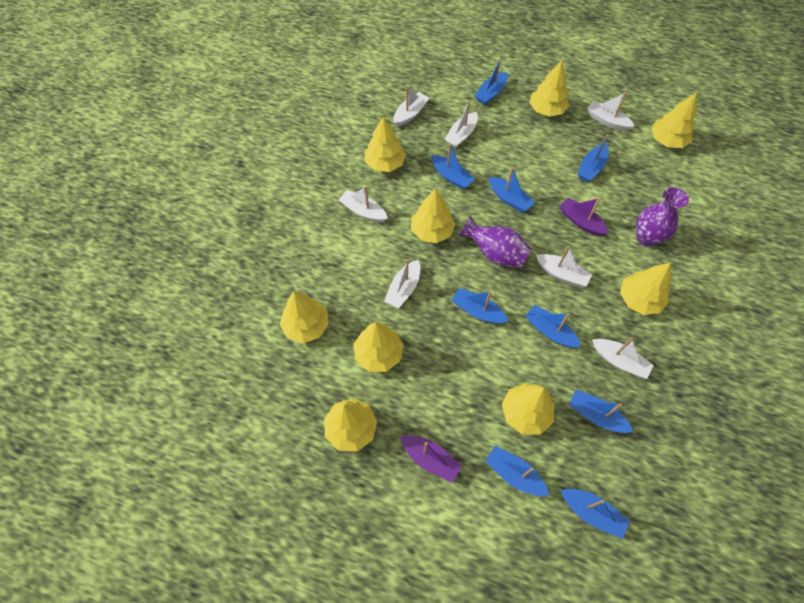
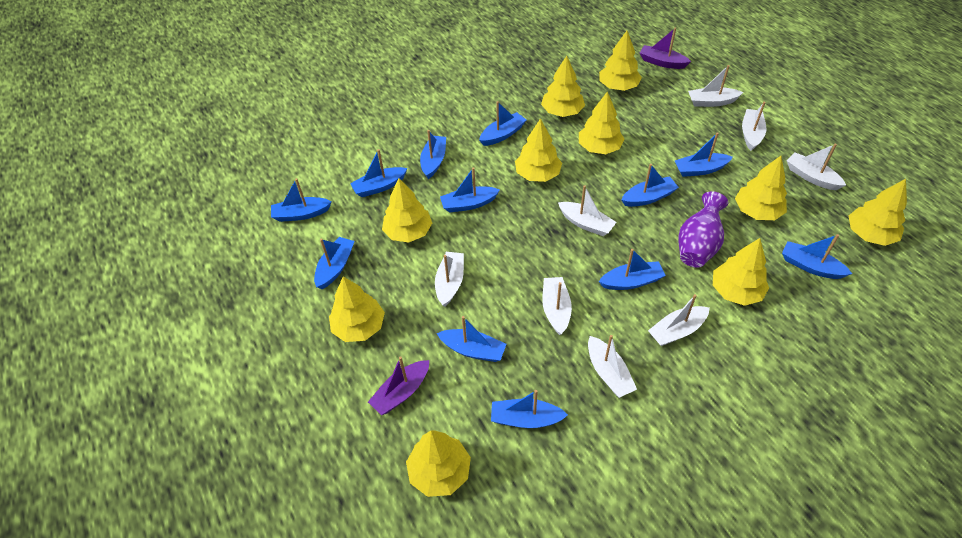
blue boat: 9 -> 12
purple vase: 2 -> 1
white boat: 7 -> 8
yellow tree: 9 -> 10

